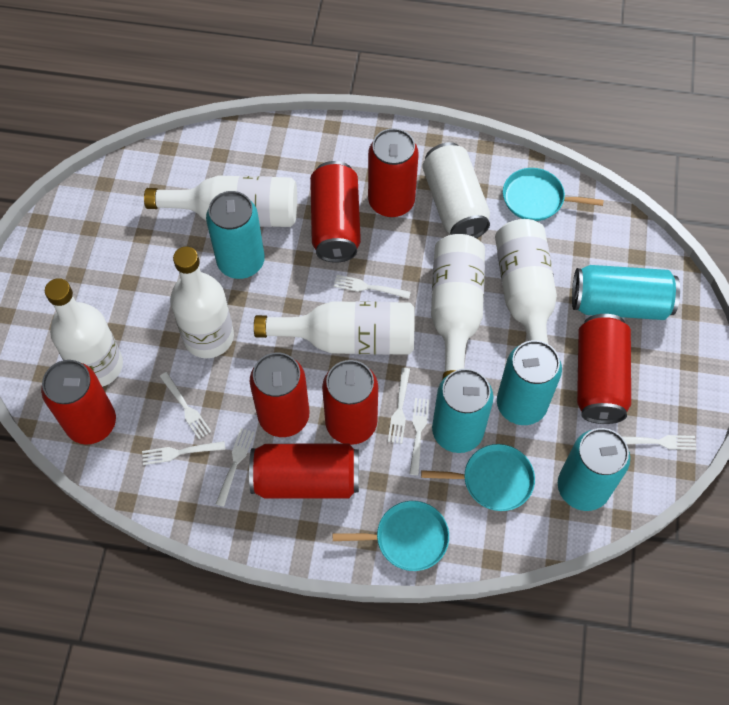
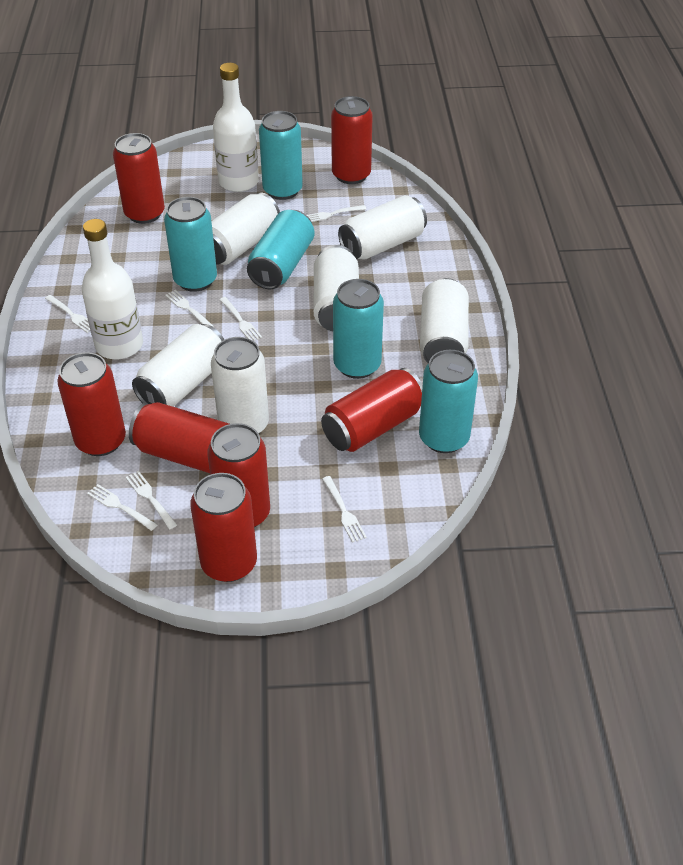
turquoise pan: 3 -> 0
white bottle: 6 -> 2
white can: 1 -> 6

